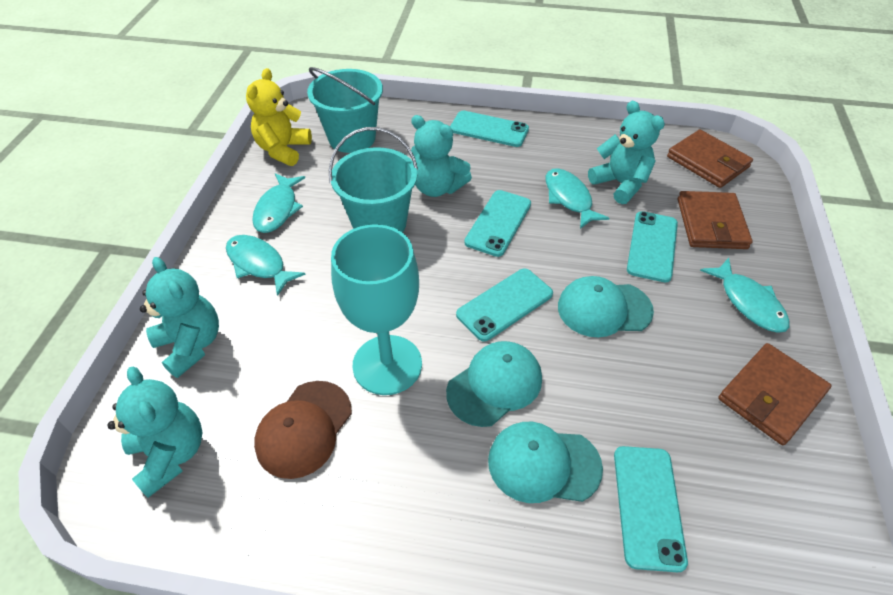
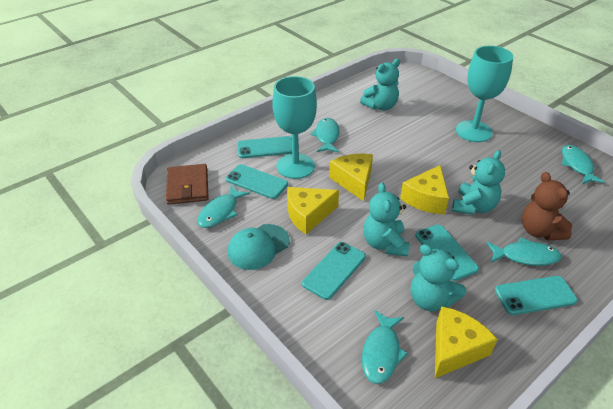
brown cap: 1 -> 0
brown teddy bear: 0 -> 1
brown wallet: 3 -> 1
turquoise bucket: 2 -> 0
turquoise cap: 3 -> 1
turquoise fish: 4 -> 5
turquoise goblet: 1 -> 2
yellow cheese: 0 -> 4
yellow teddy bear: 1 -> 0

